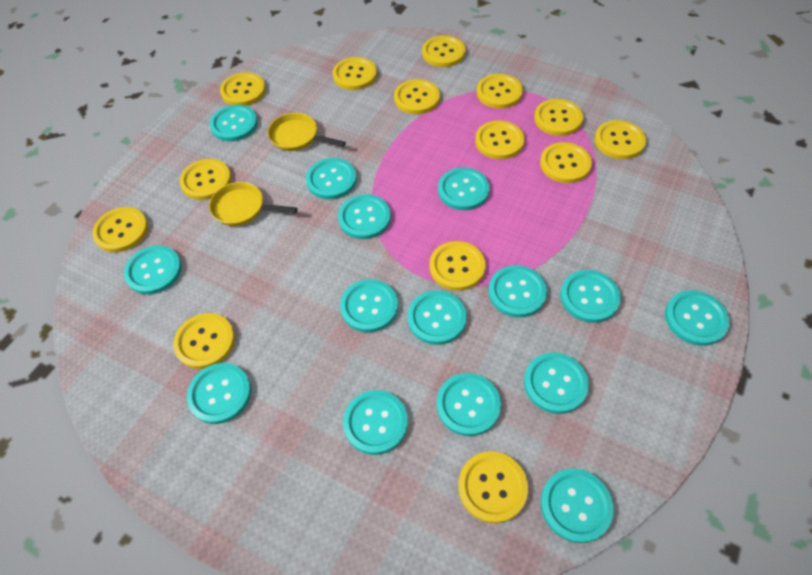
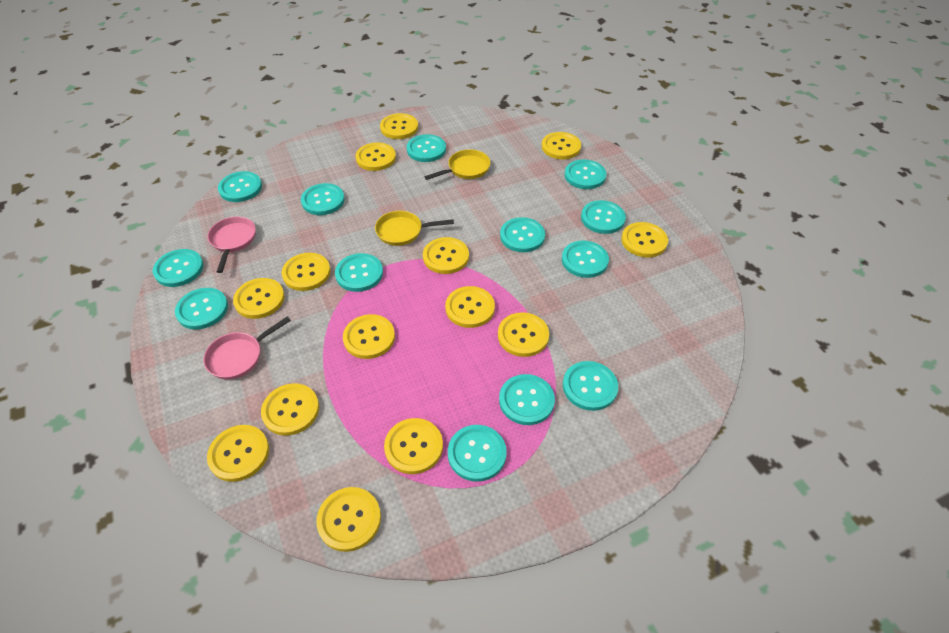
pink pan: 0 -> 2
turquoise button: 15 -> 13

